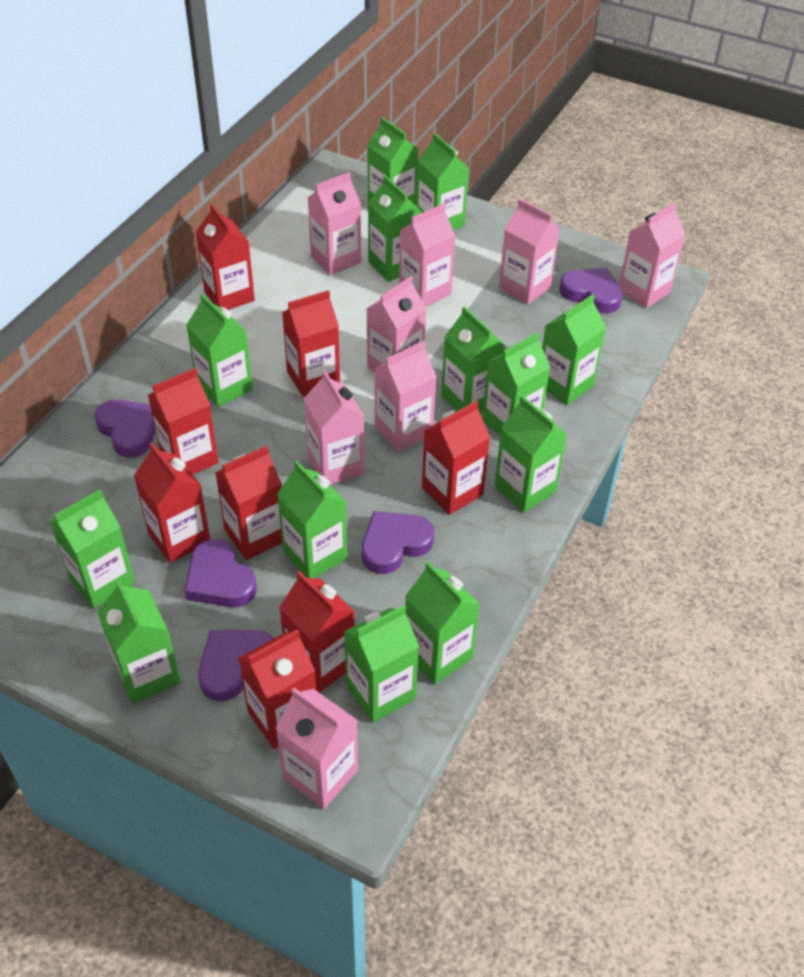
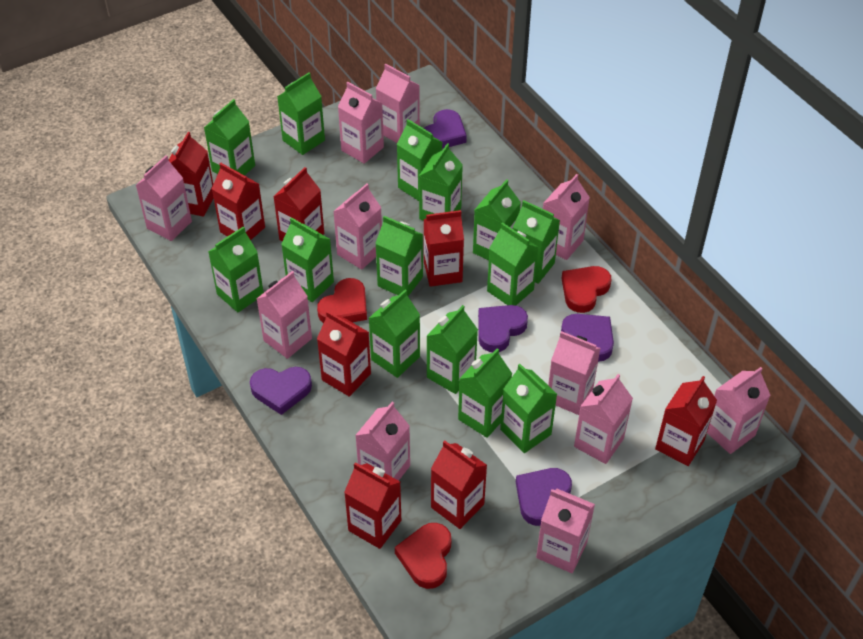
green carton: 13 -> 14
pink carton: 8 -> 11
red heart: 0 -> 3

